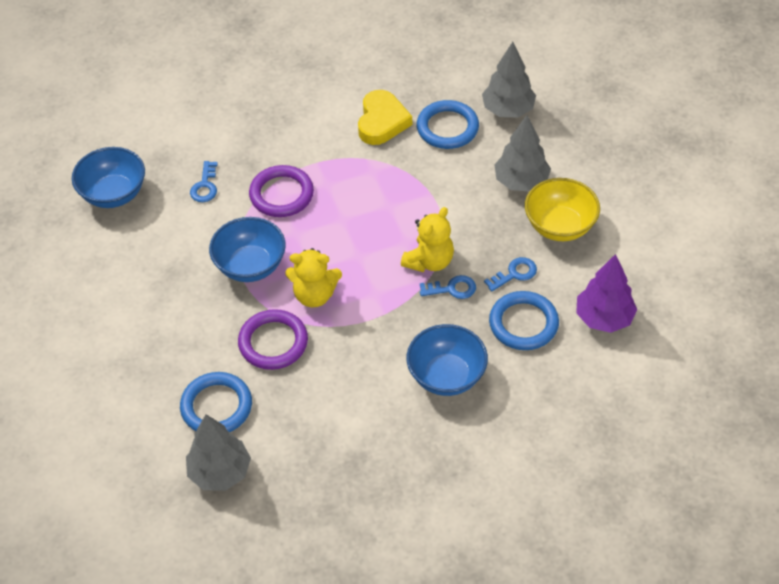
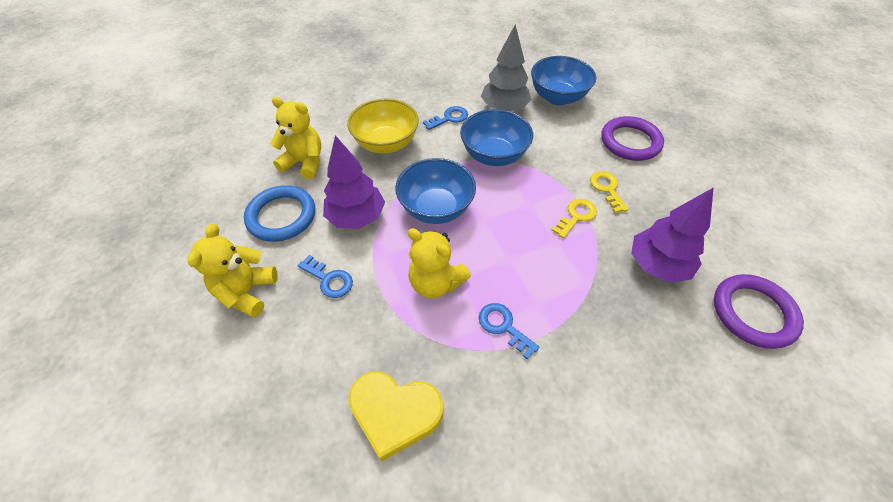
blue ring: 3 -> 1
grey tree: 3 -> 1
purple tree: 1 -> 2
yellow key: 0 -> 2
yellow teddy bear: 2 -> 3

